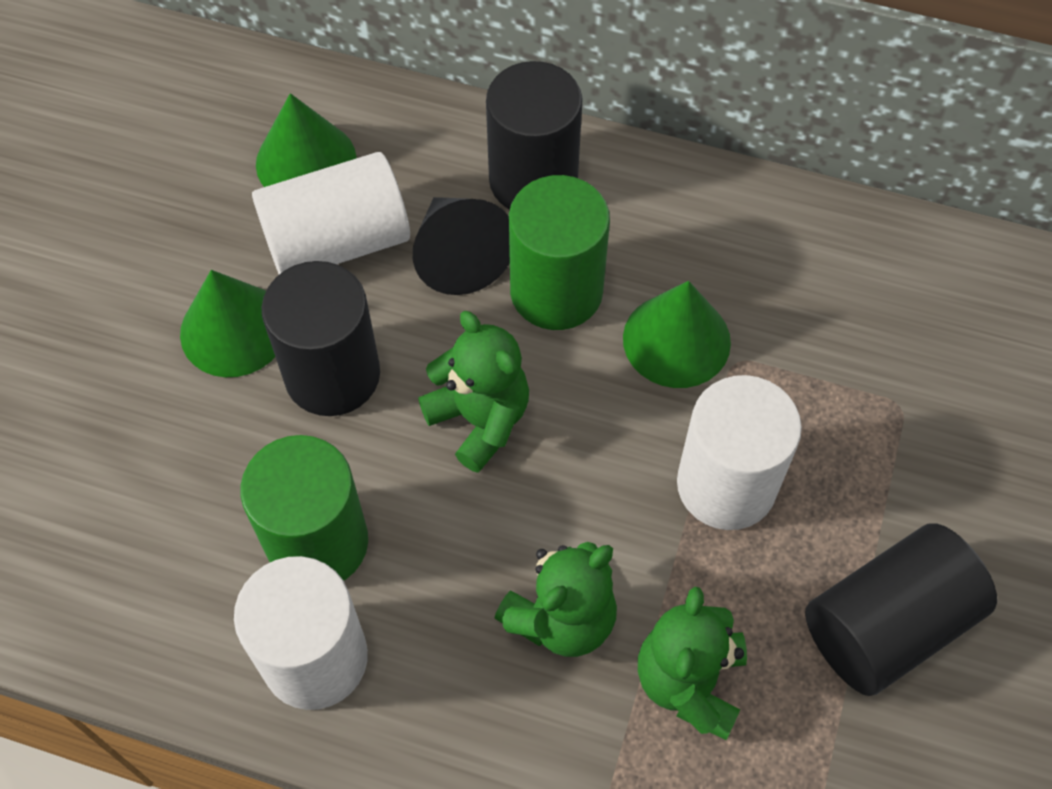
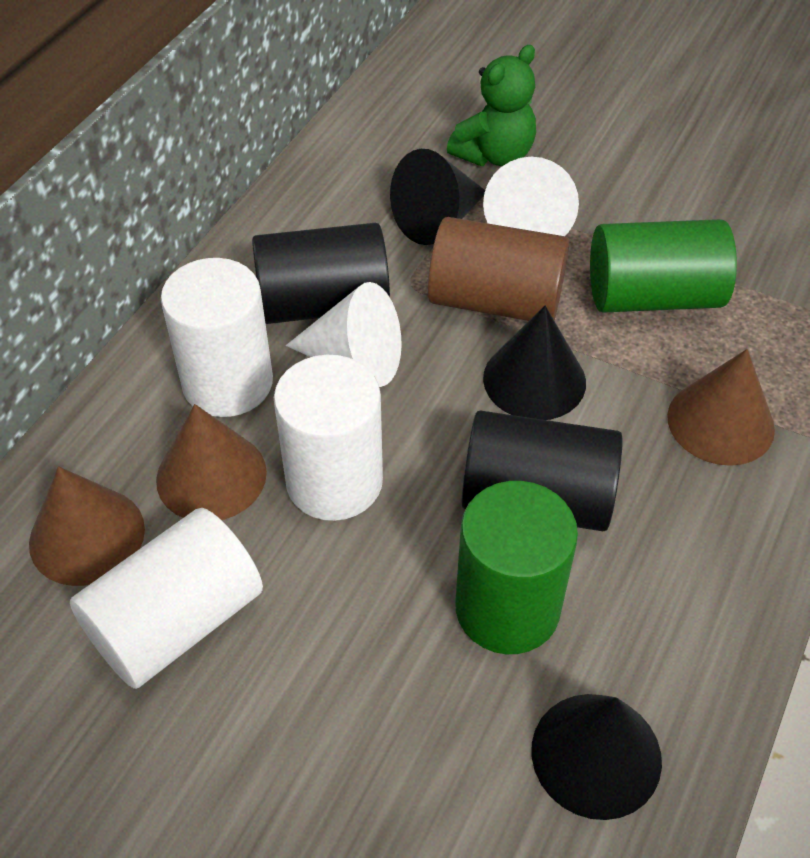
black cone: 1 -> 3
black cylinder: 3 -> 2
brown cone: 0 -> 3
brown cylinder: 0 -> 1
green cone: 3 -> 0
green teddy bear: 3 -> 1
white cone: 0 -> 2

